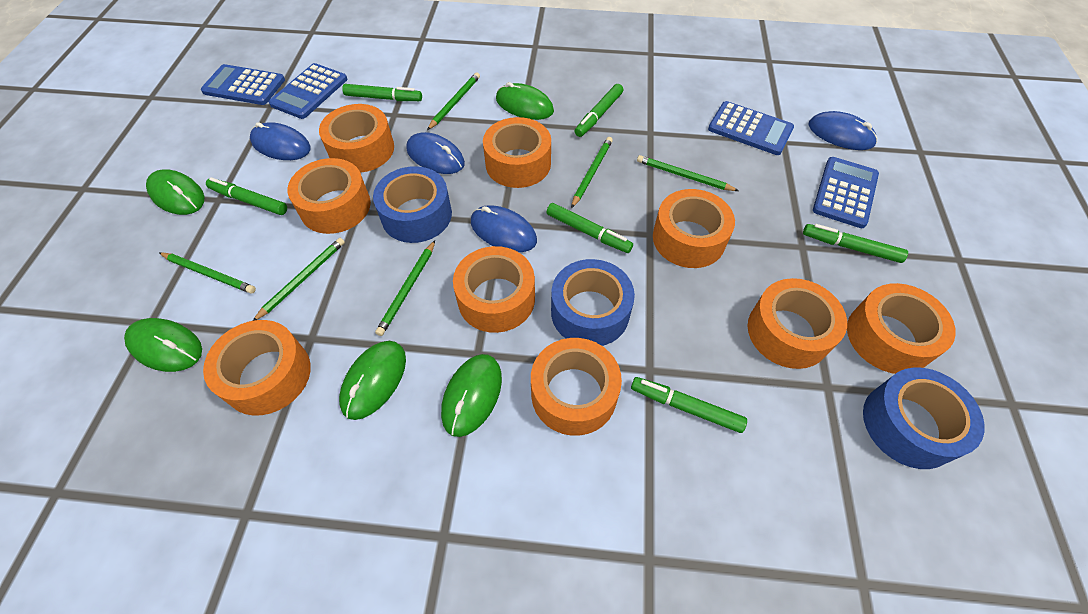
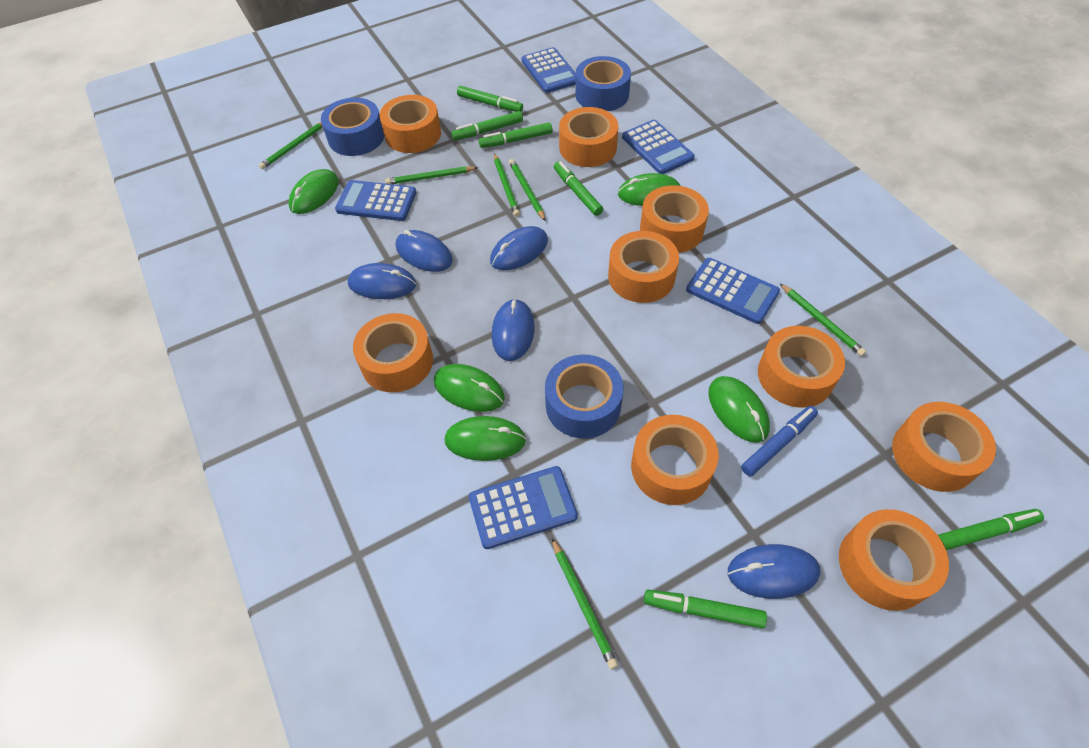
blue calculator: 4 -> 5
blue marker: 0 -> 1
blue mouse: 4 -> 5

